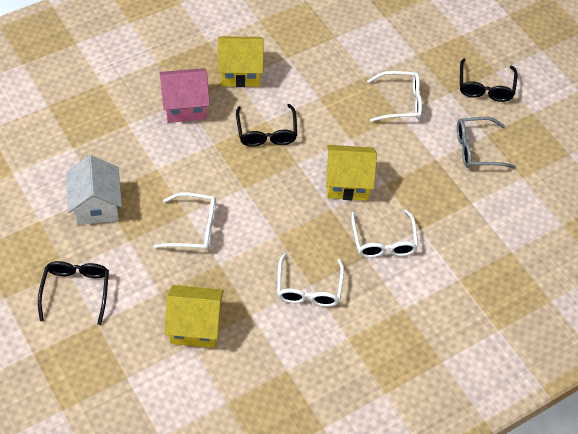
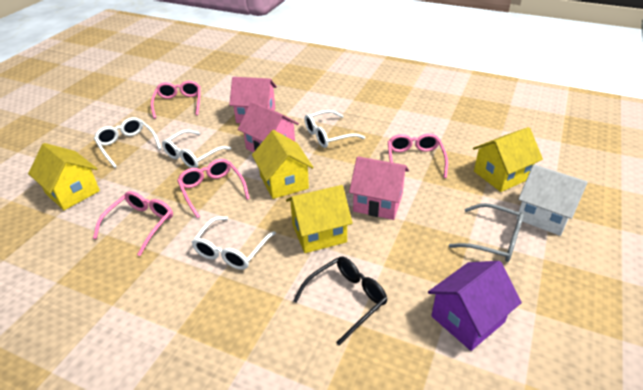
black glasses: 3 -> 1
pink glasses: 0 -> 4
pink house: 1 -> 3
purple house: 0 -> 1
yellow house: 3 -> 4

